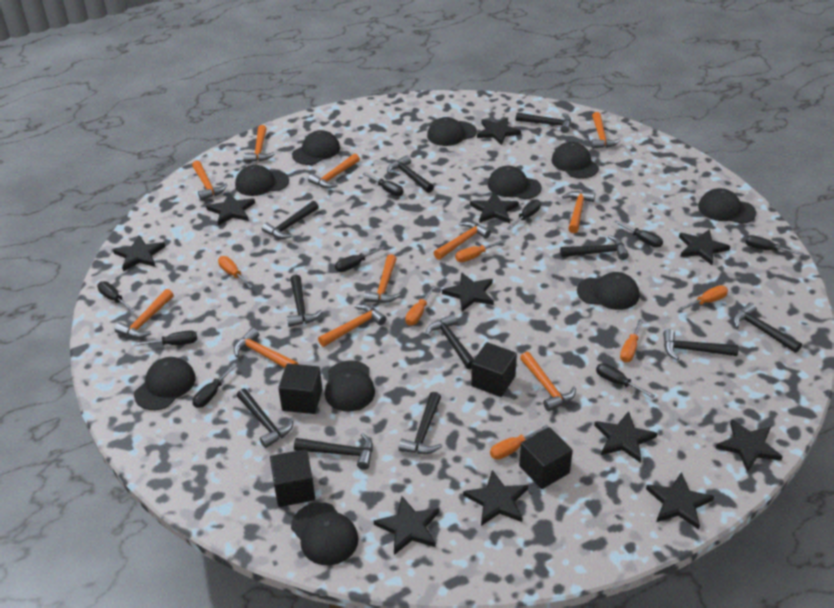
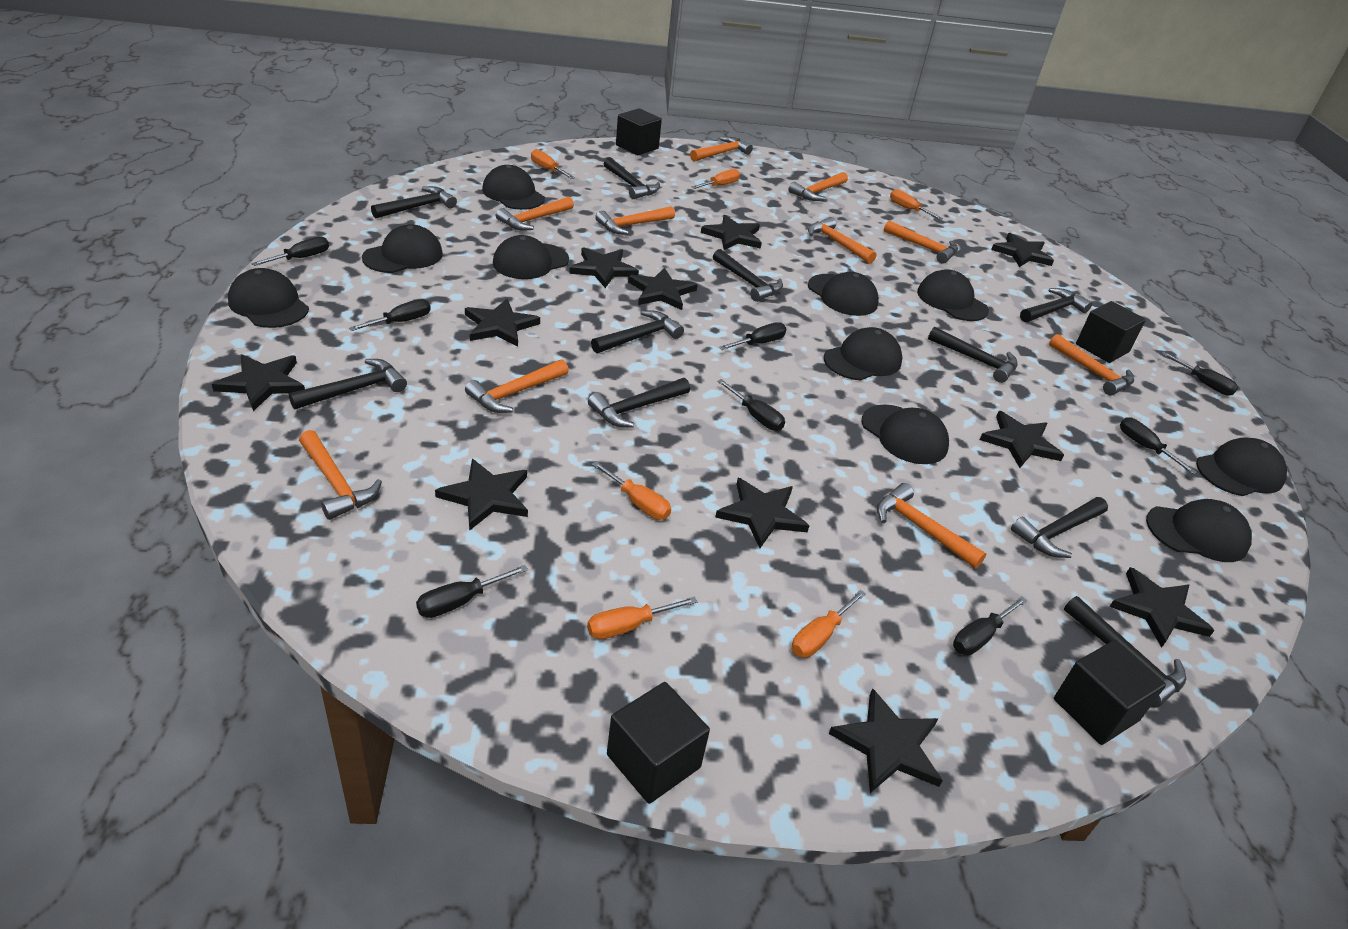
black hammer: 11 -> 10
black screwdriver: 9 -> 8
orange hammer: 11 -> 10

